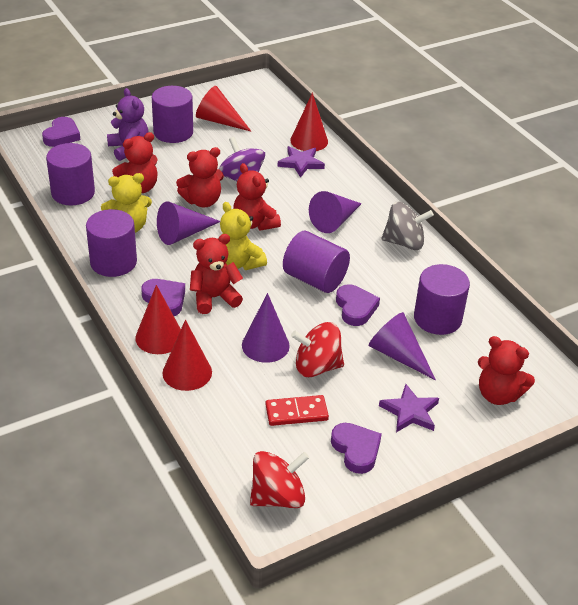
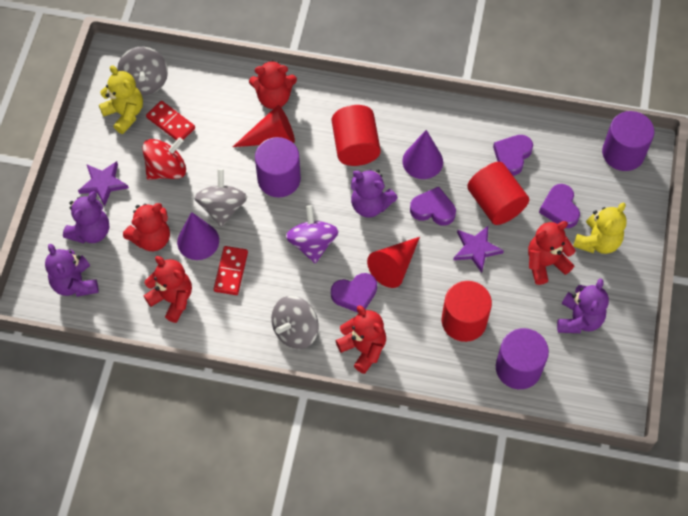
grey spinning top: 1 -> 3
purple cone: 4 -> 2
purple cylinder: 5 -> 3
purple teddy bear: 1 -> 4
red cone: 4 -> 2
red cylinder: 0 -> 3
red domino: 1 -> 2
red spinning top: 2 -> 1

